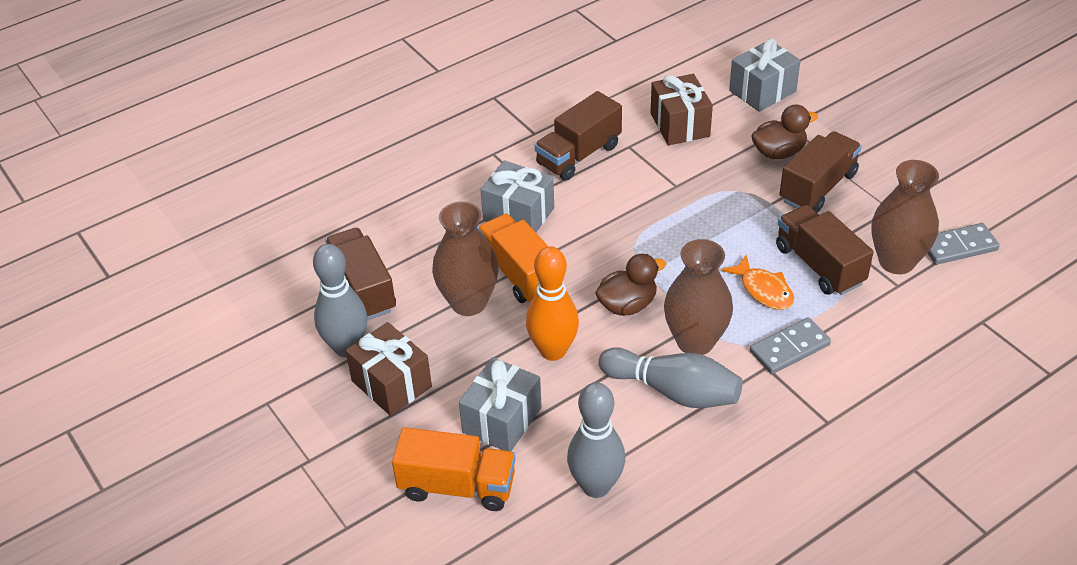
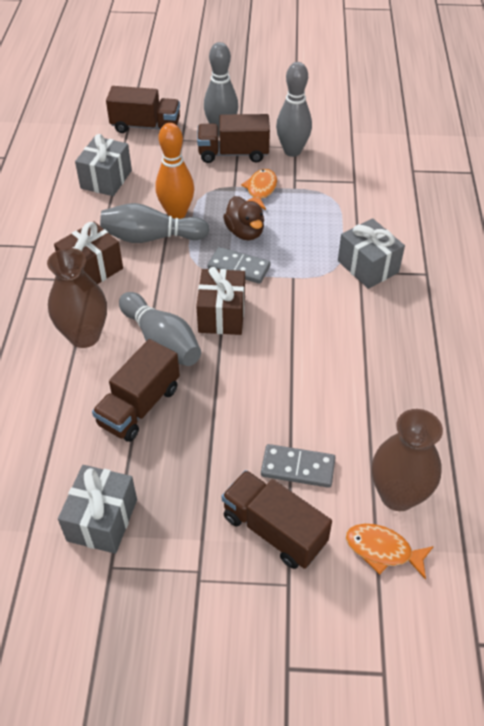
brown duck: 2 -> 1
brown vase: 3 -> 2
grey bowling pin: 3 -> 4
orange fish: 1 -> 2
orange truck: 2 -> 0

